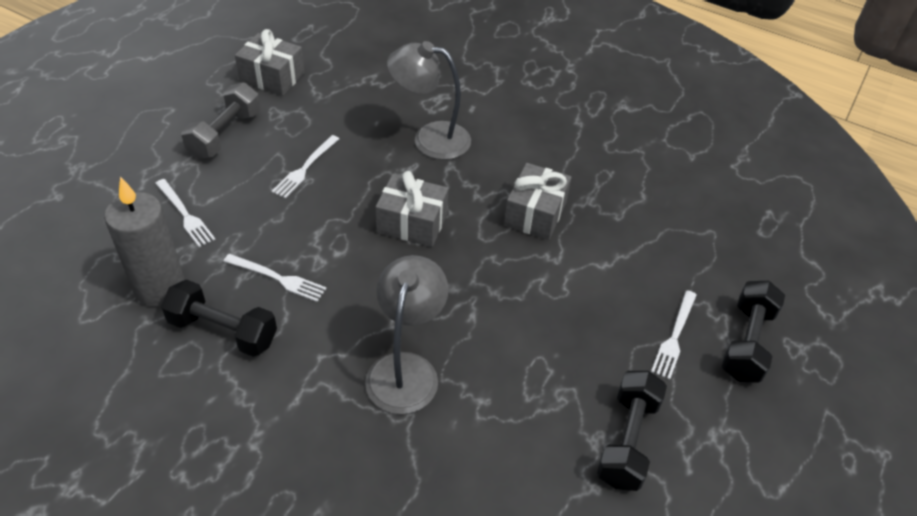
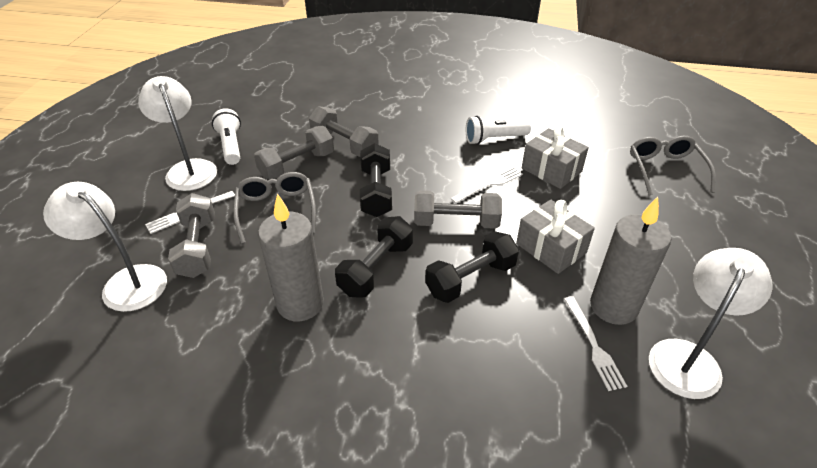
grey candle: 1 -> 2
grey dumbbell: 1 -> 4
grey gift: 3 -> 2
grey glasses: 0 -> 2
grey lamp: 2 -> 0
white flashlight: 0 -> 2
white fork: 4 -> 3
white lamp: 0 -> 3

